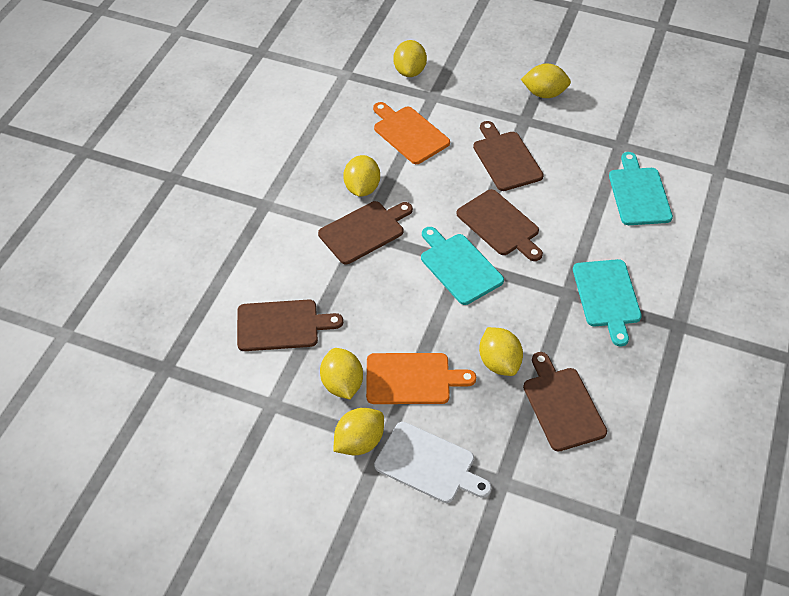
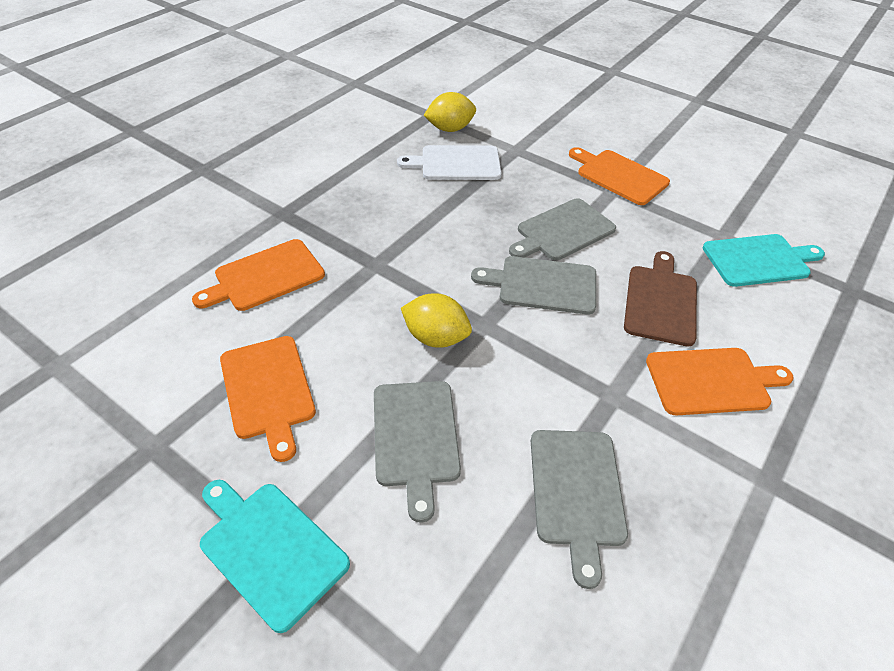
brown cutting board: 5 -> 1
grey cutting board: 0 -> 4
orange cutting board: 2 -> 4
turquoise cutting board: 3 -> 2
yellow lemon: 6 -> 2

